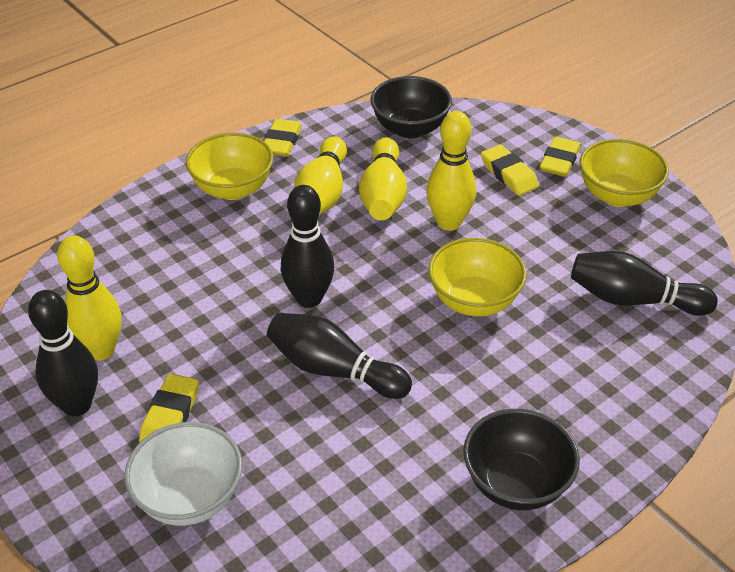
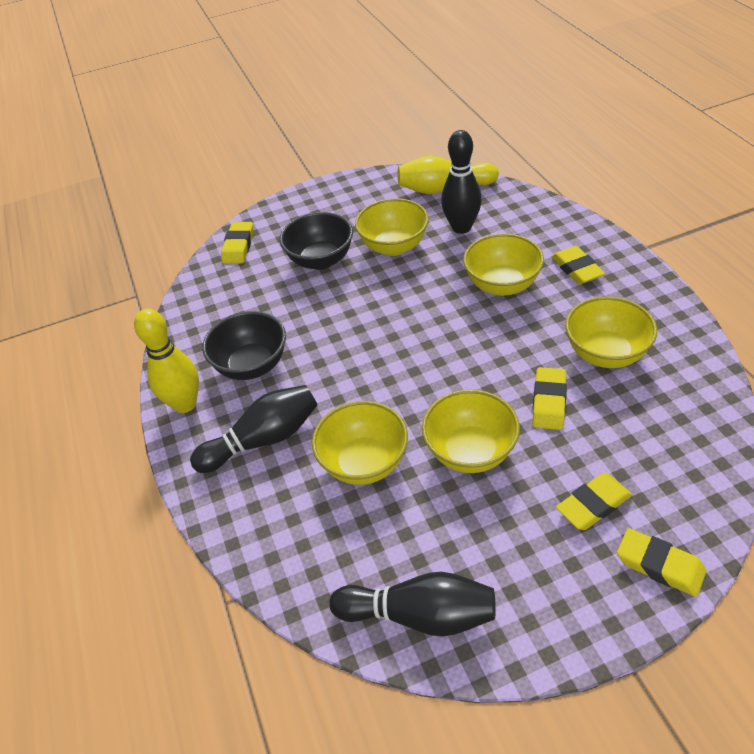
black bowling pin: 4 -> 3
white bowl: 1 -> 0
yellow bowl: 3 -> 5
yellow bowling pin: 4 -> 2
yellow eraser: 4 -> 5

